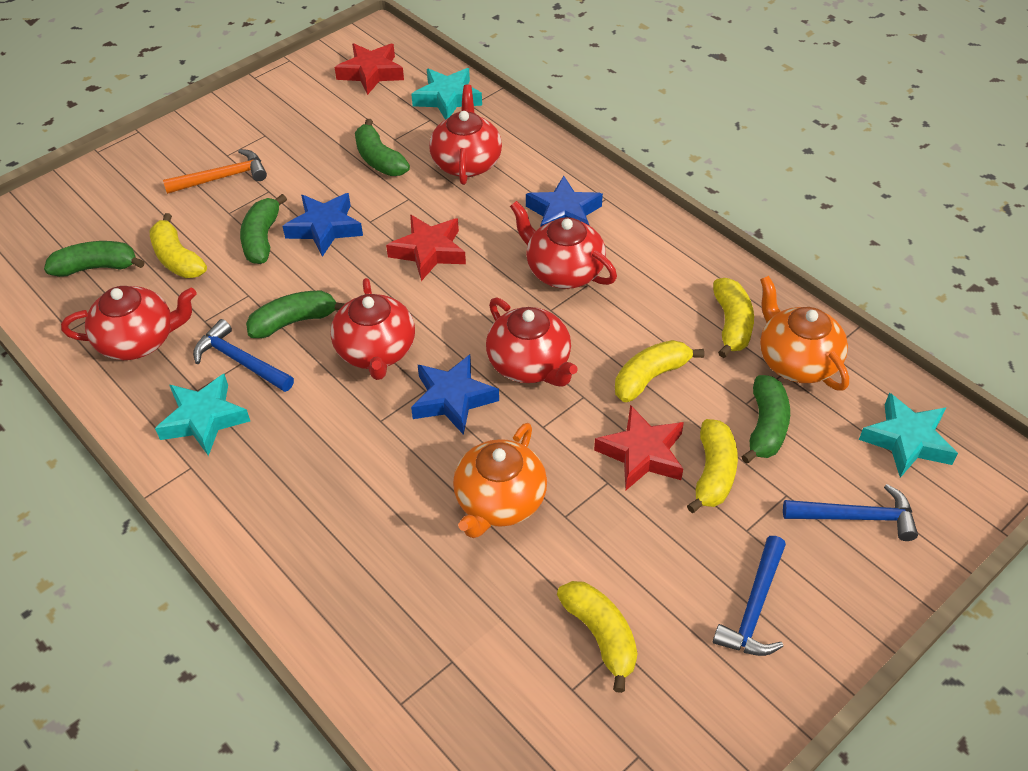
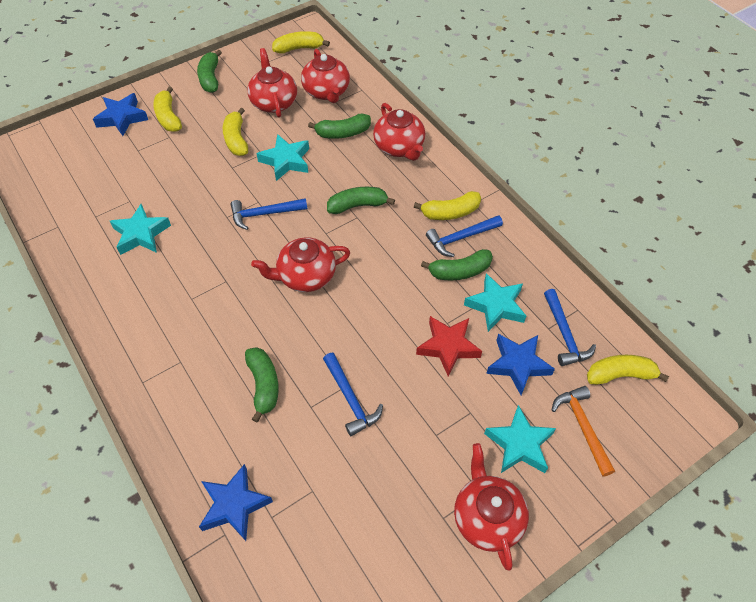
blue hammer: 3 -> 4
orange teapot: 2 -> 0
red star: 3 -> 1
turquoise star: 3 -> 4

